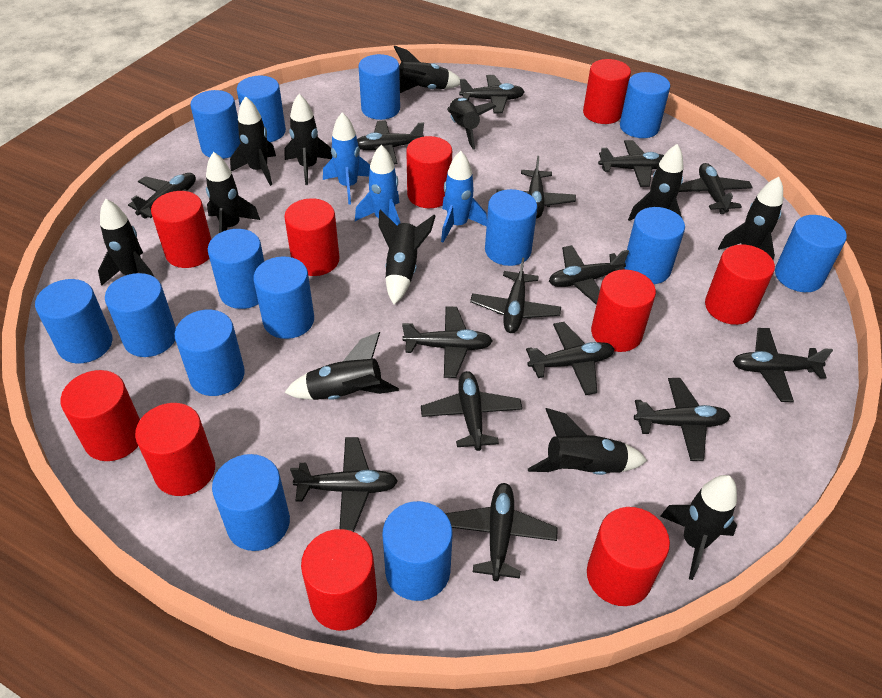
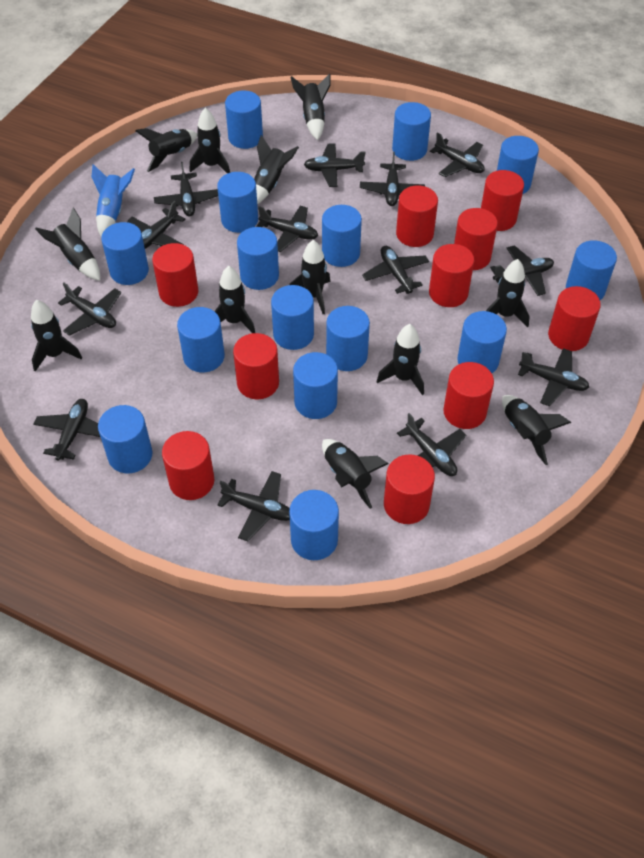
black plane: 15 -> 13
blue cylinder: 14 -> 15
blue rocket: 3 -> 1

